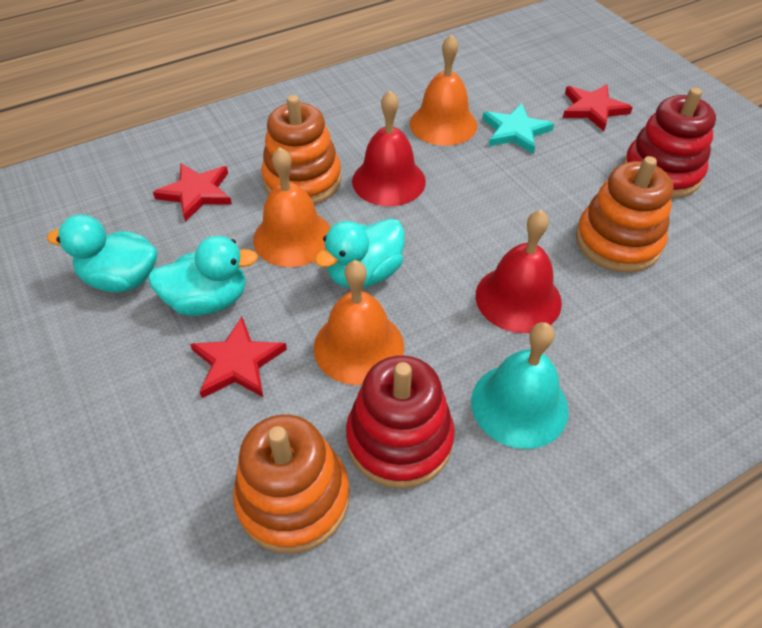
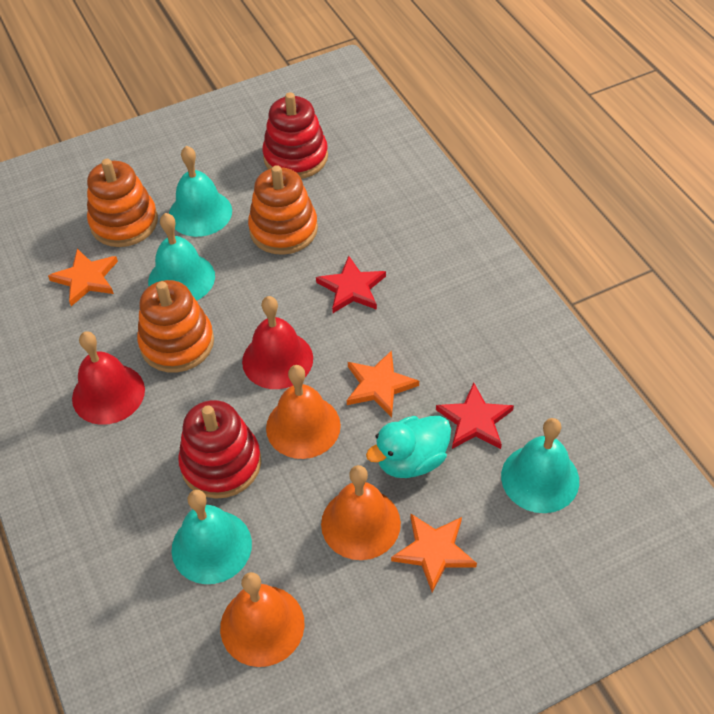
orange star: 0 -> 3
red star: 3 -> 2
turquoise bell: 1 -> 4
turquoise duck: 3 -> 1
turquoise star: 1 -> 0

